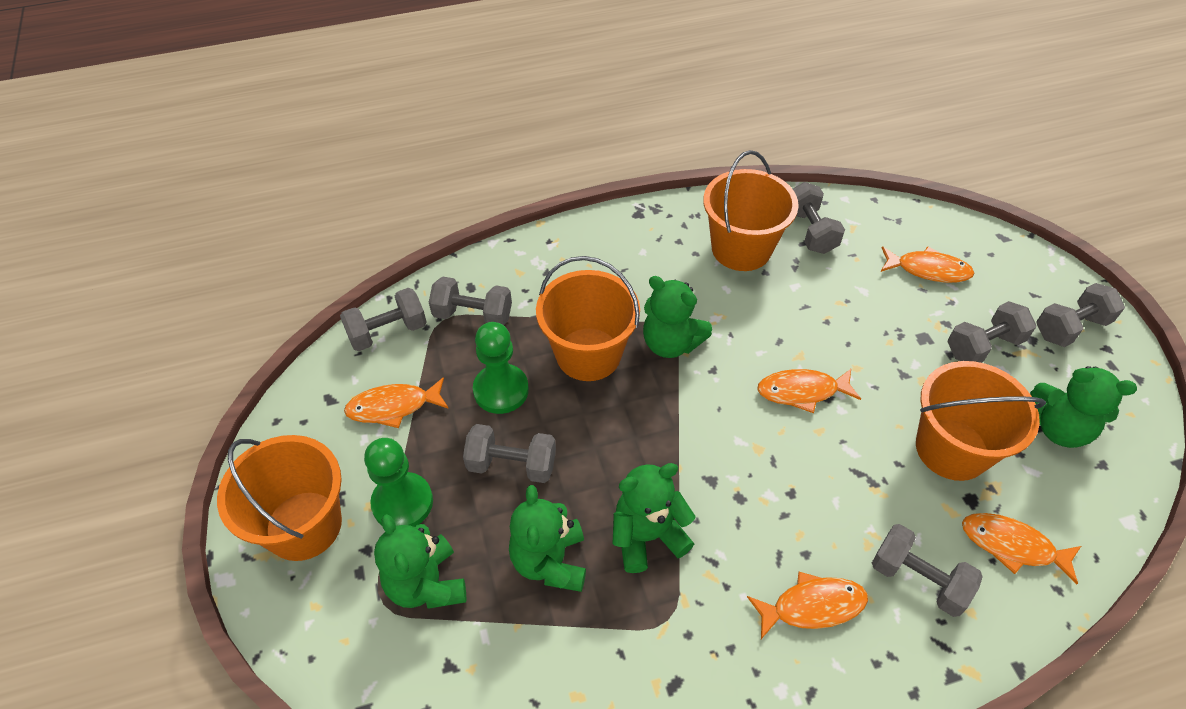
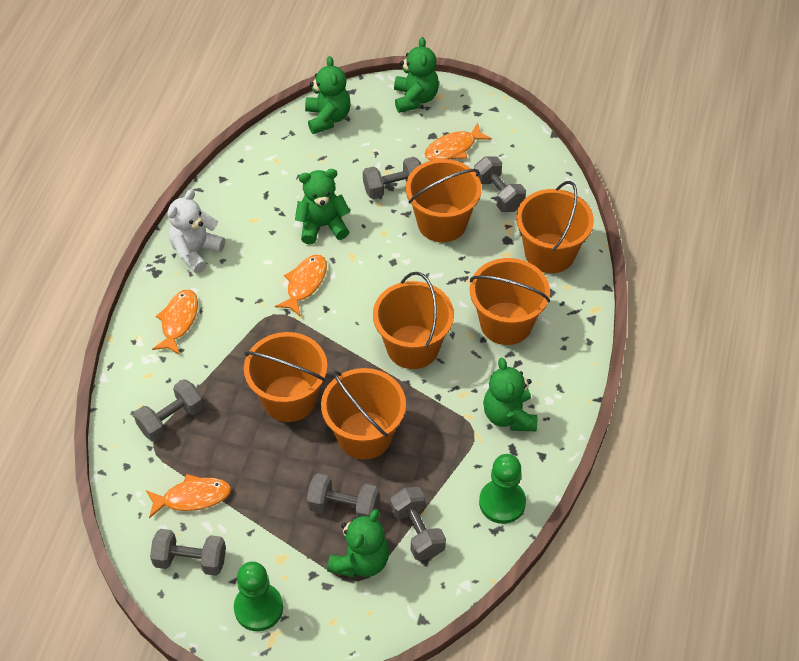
grey dumbbell: 7 -> 6
orange bucket: 4 -> 6
orange fish: 5 -> 4
white teddy bear: 0 -> 1

